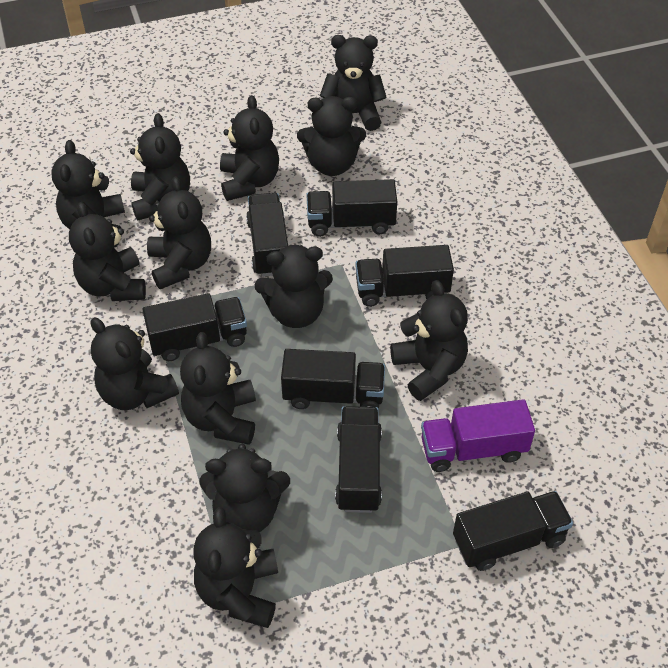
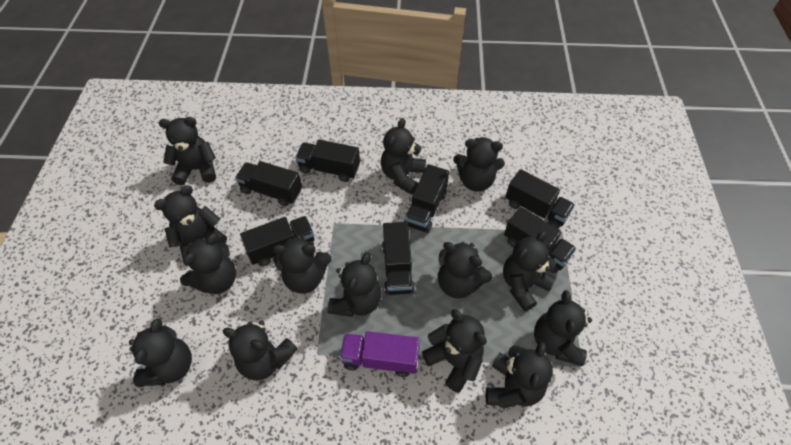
black teddy bear: 13 -> 14

